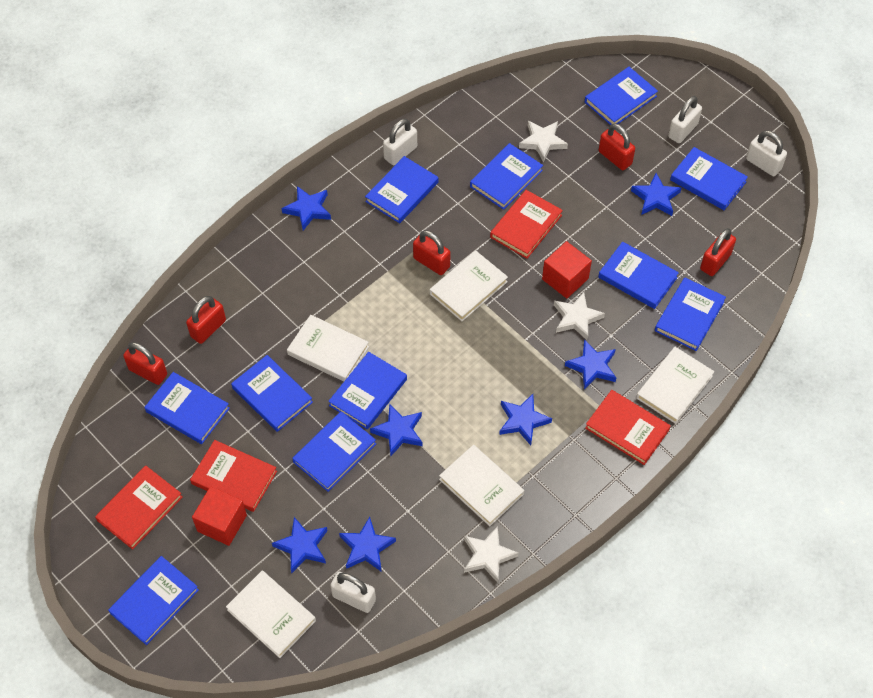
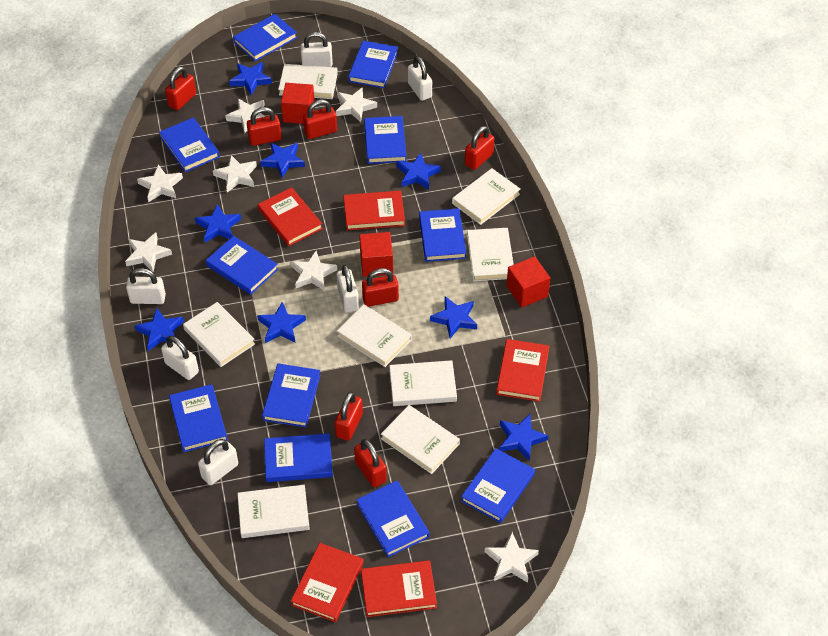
blue star: 7 -> 8
red book: 4 -> 5
red cube: 2 -> 3
red padlock: 5 -> 7
white book: 5 -> 8
white padlock: 4 -> 6
white star: 3 -> 7

